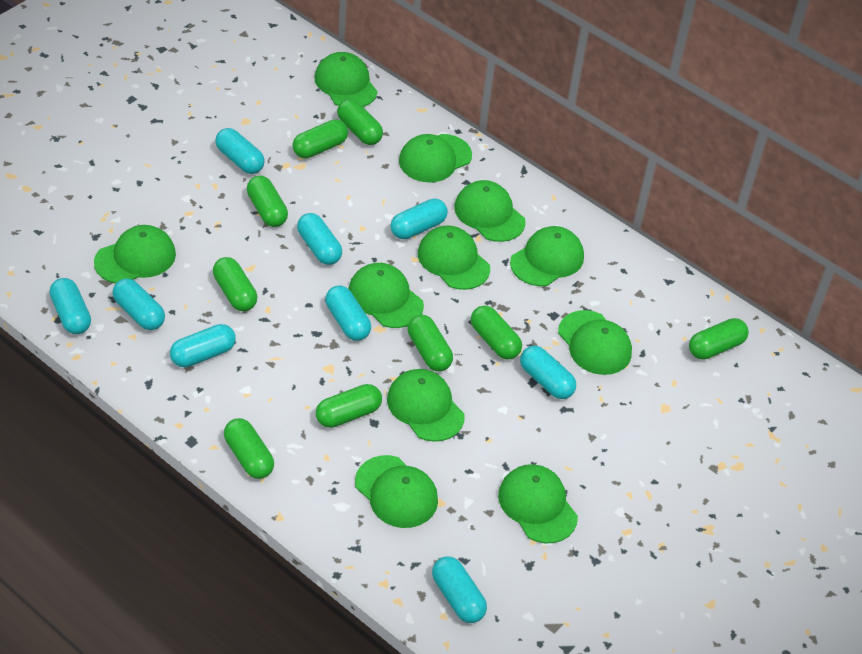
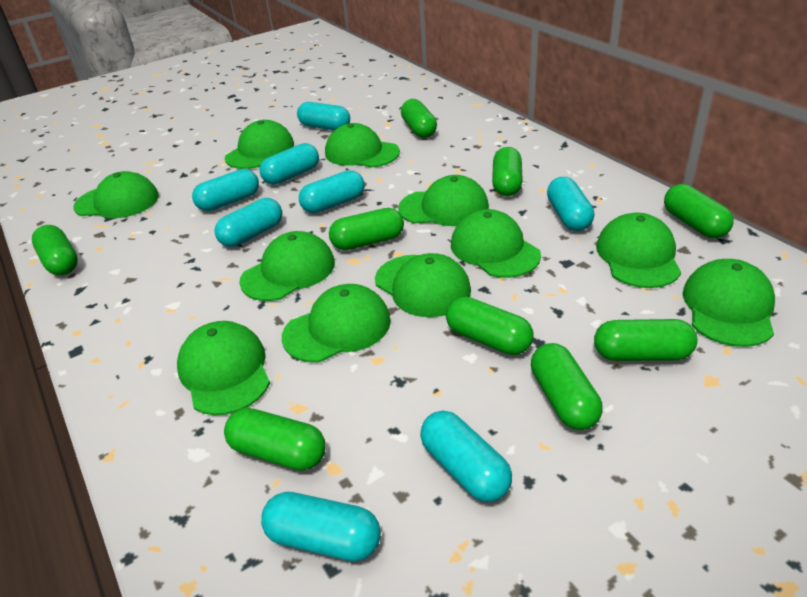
turquoise capsule: 9 -> 8

